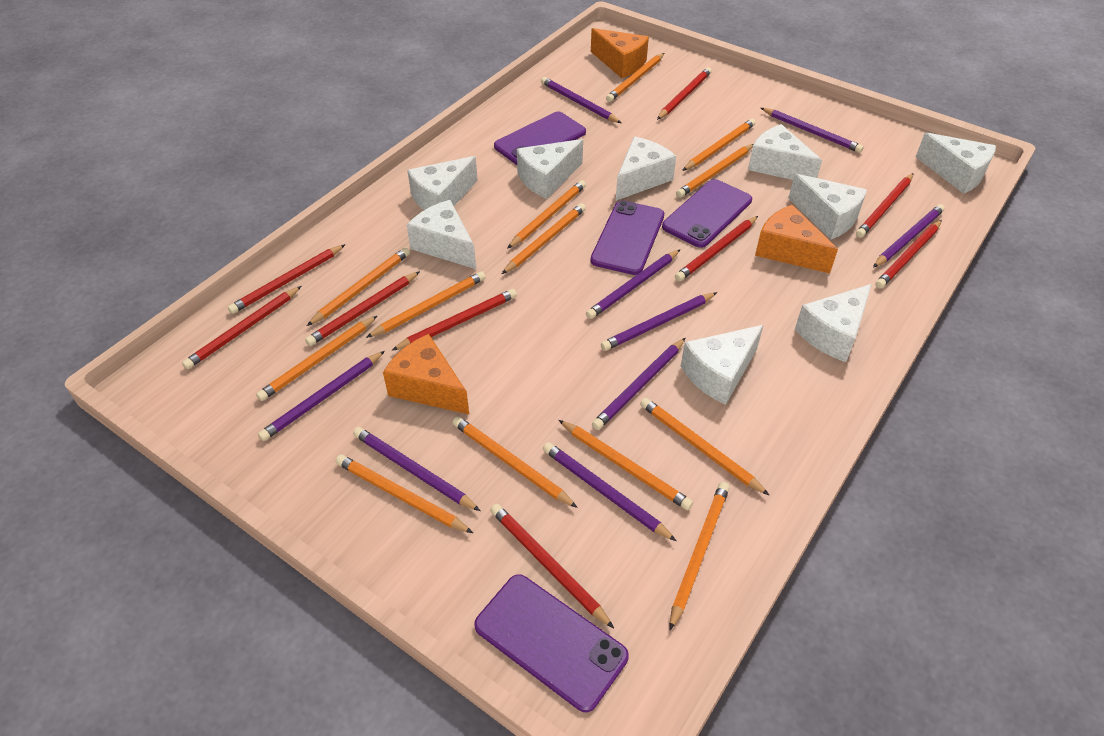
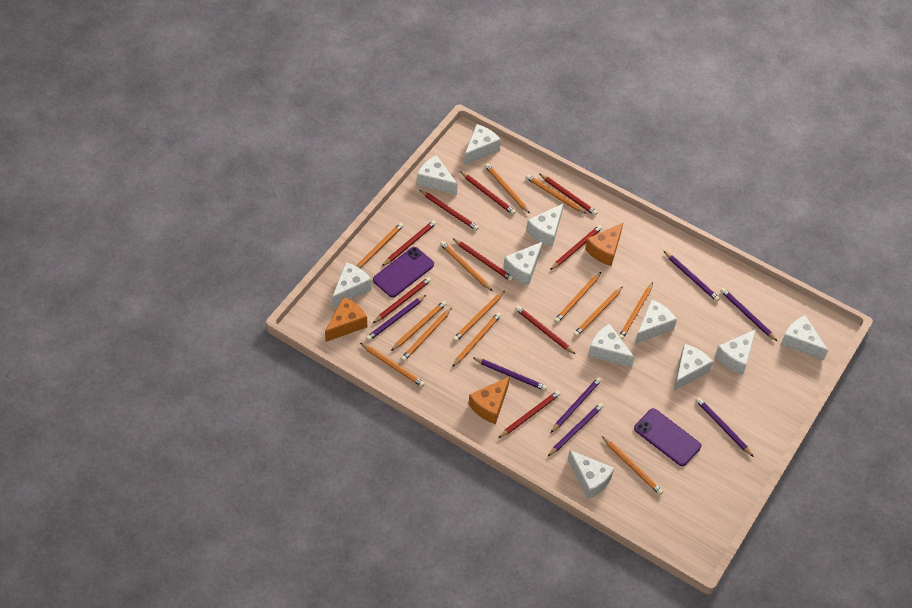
purple pencil: 9 -> 7
purple phone: 4 -> 2
white cheese: 9 -> 11

